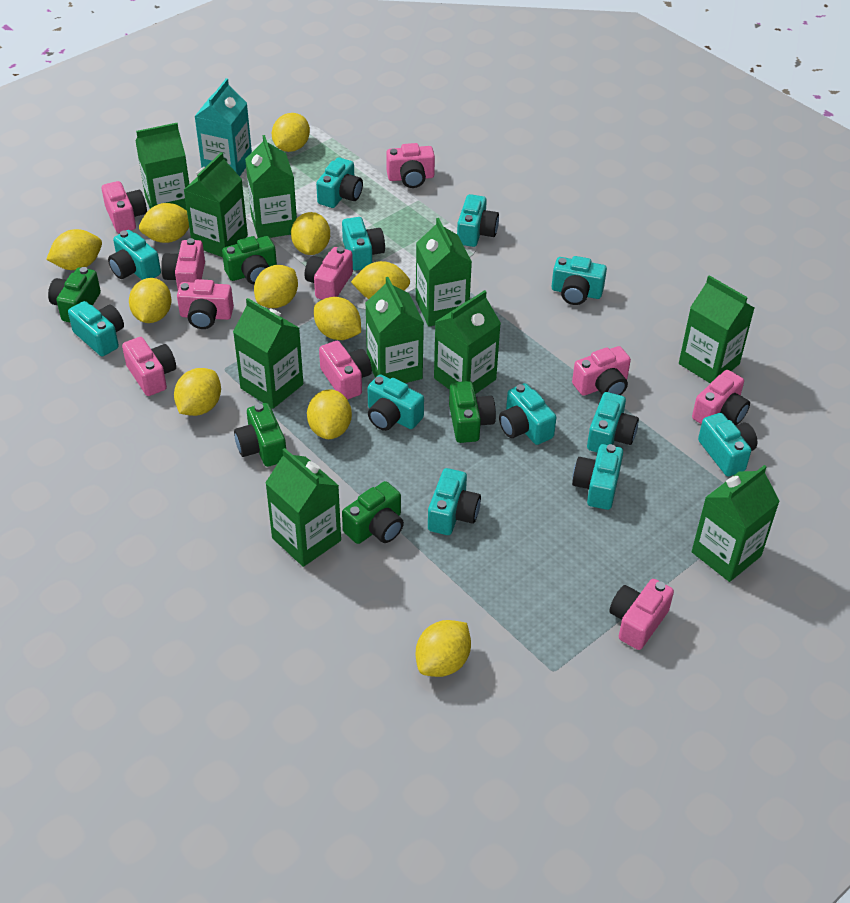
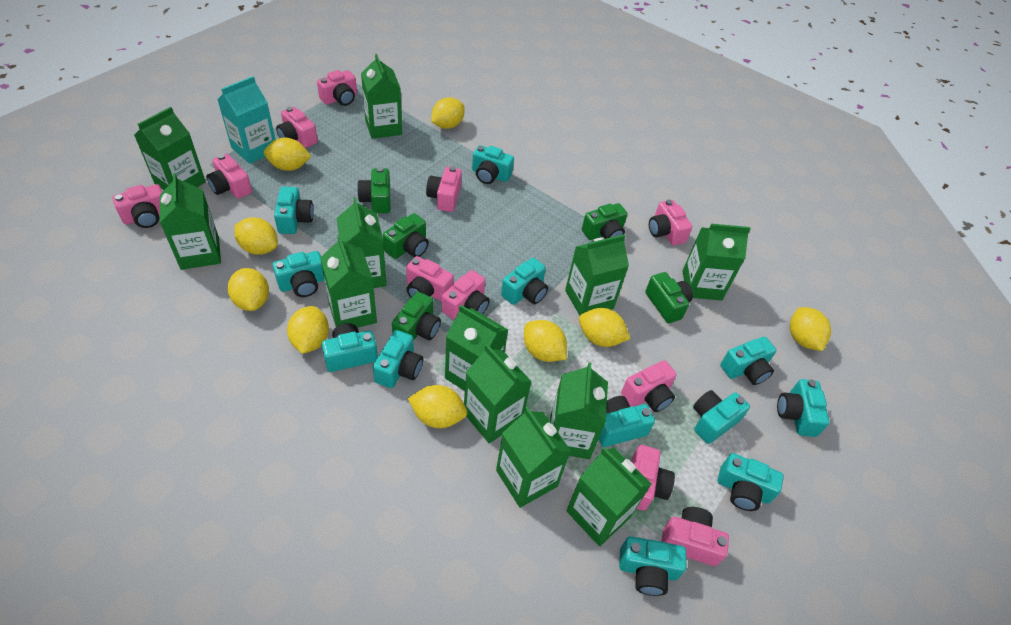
green carton: 10 -> 12
pink camera: 10 -> 11
yellow lemon: 11 -> 9

